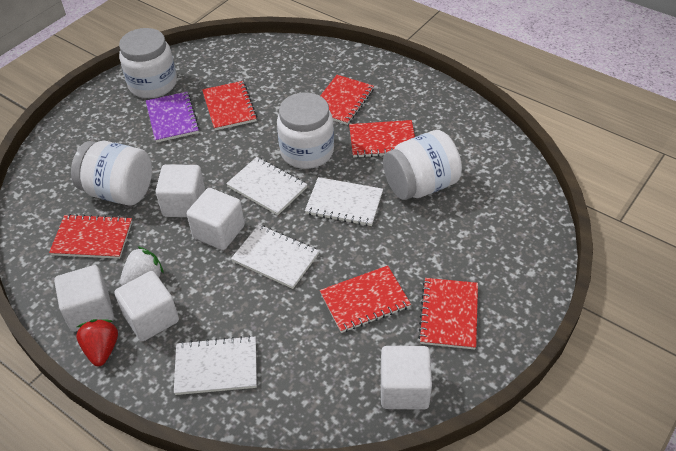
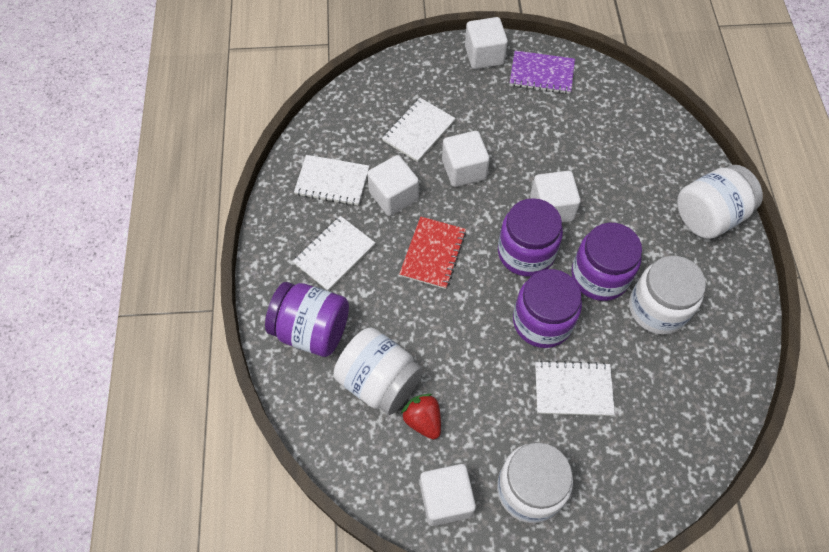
purple jar: 0 -> 4
red notebook: 6 -> 1
white strawberry: 1 -> 0

